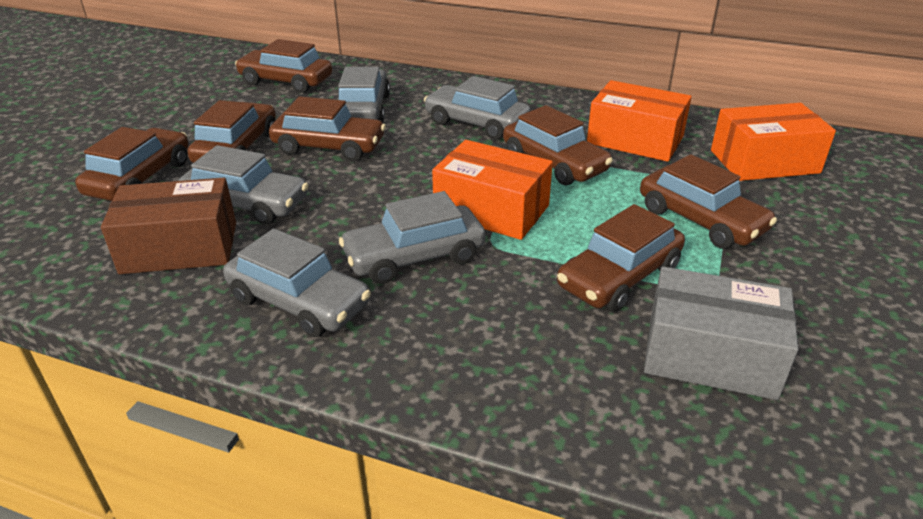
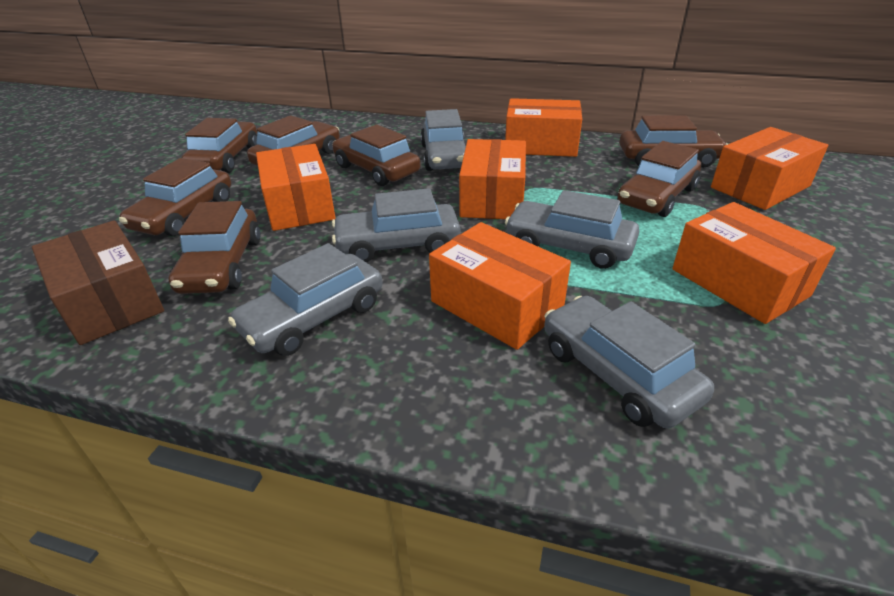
grey box: 1 -> 0
orange box: 3 -> 6

